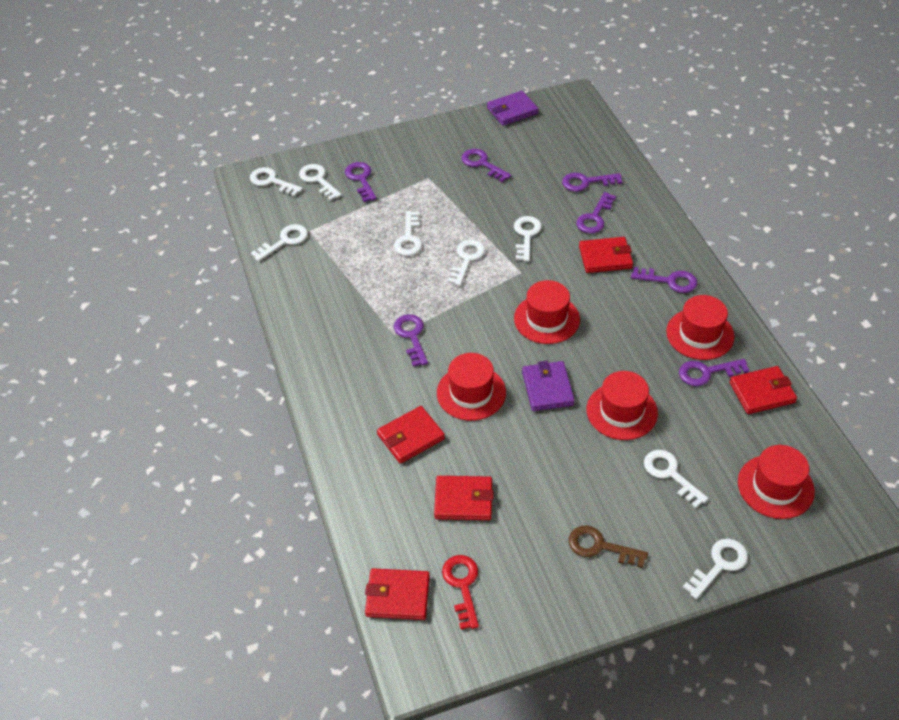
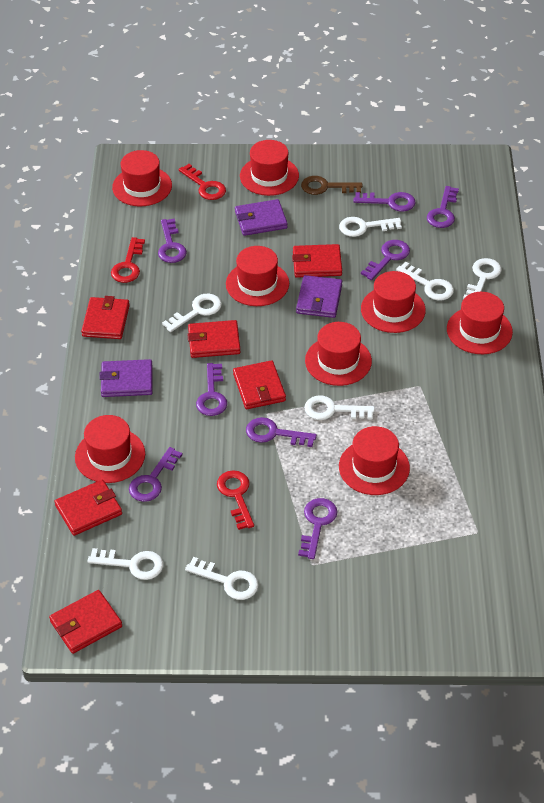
purple key: 7 -> 8
purple wallet: 2 -> 3
red hat: 5 -> 8
red key: 1 -> 3
red wallet: 5 -> 6
white key: 8 -> 7

